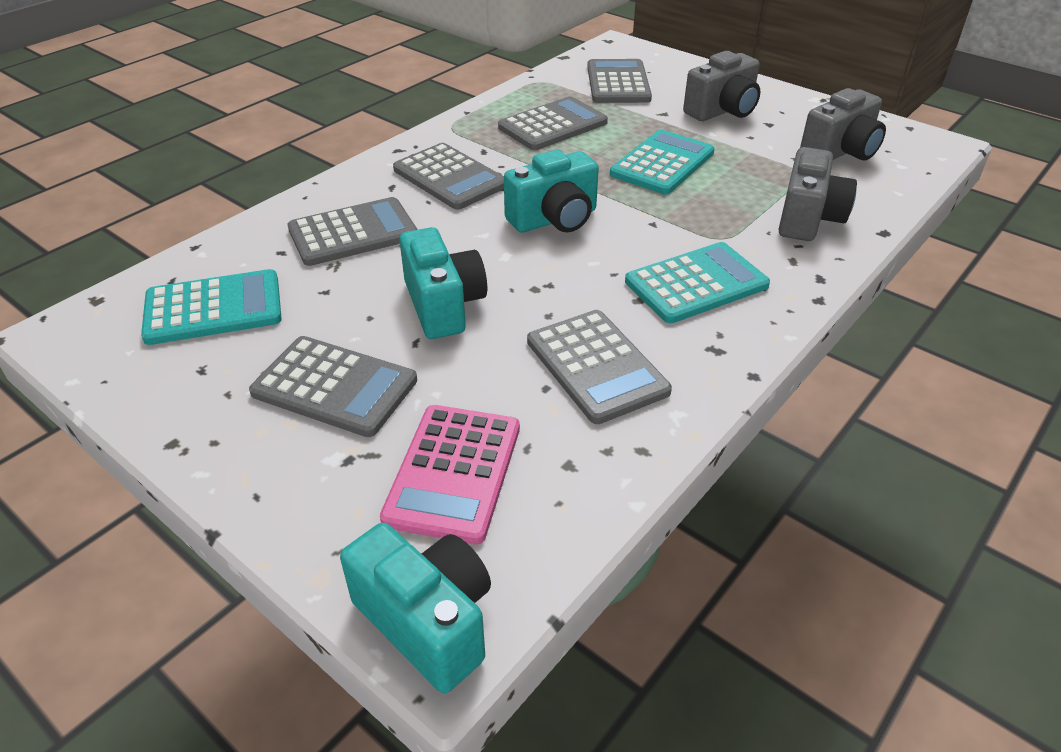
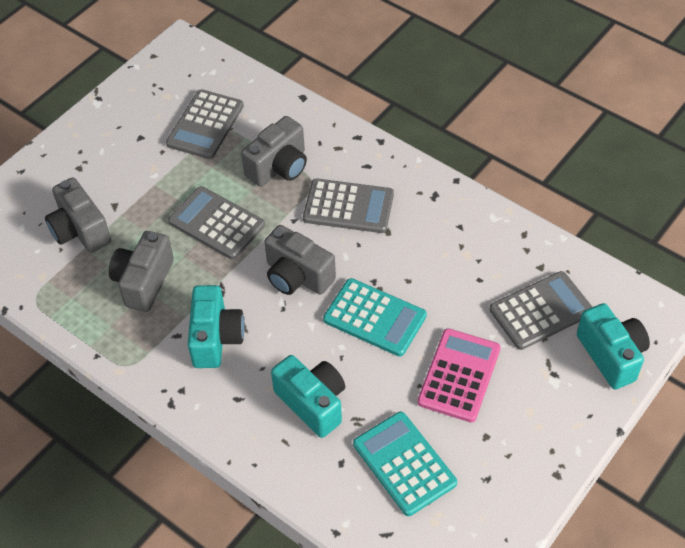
grey calculator: 6 -> 4
grey camera: 3 -> 4
turquoise calculator: 3 -> 2

